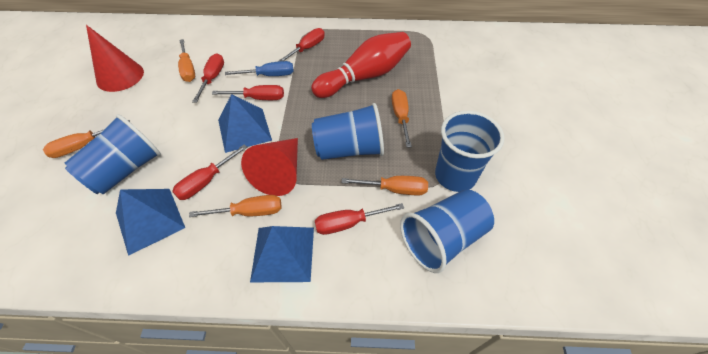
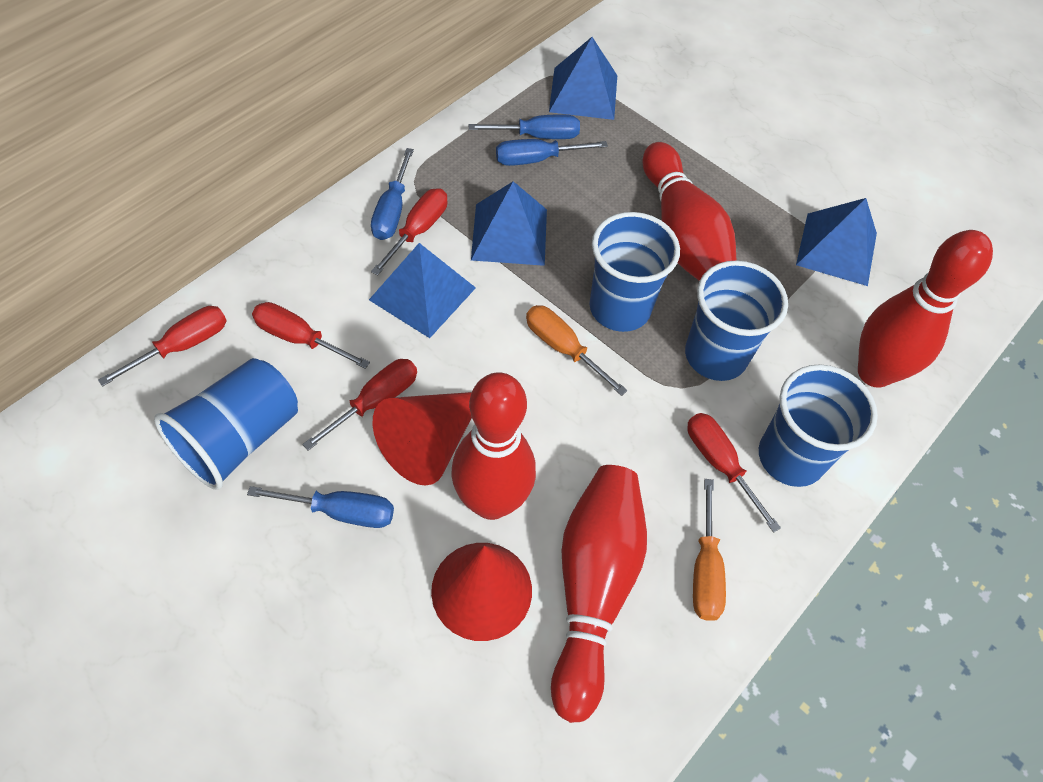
blue pyramid: 3 -> 4
blue screwdriver: 1 -> 4
orange screwdriver: 5 -> 2
red bowling pin: 1 -> 4

